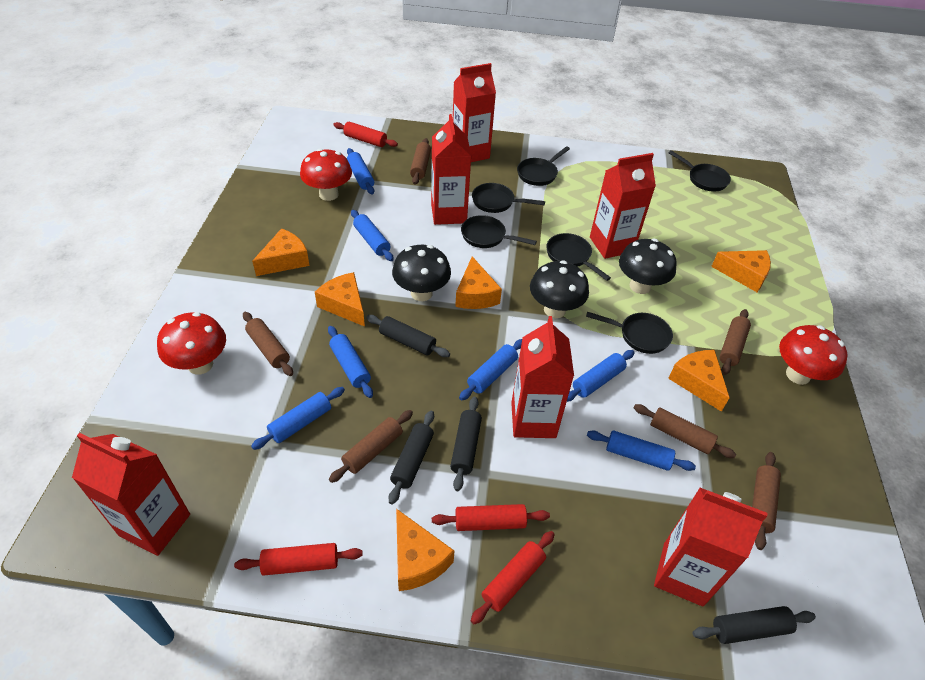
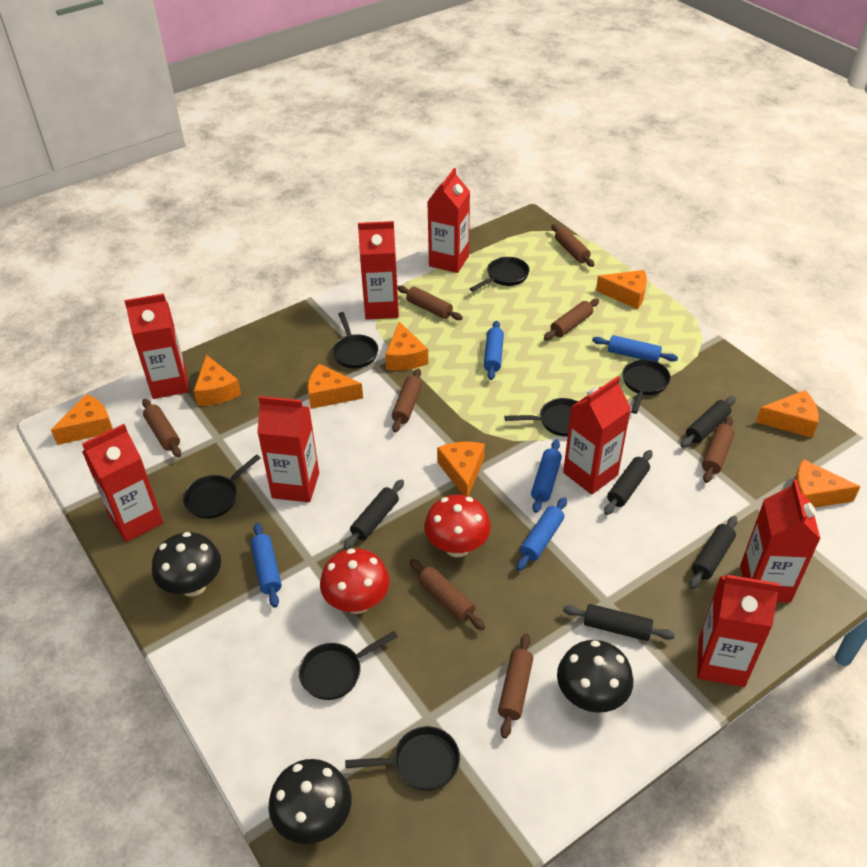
black pan: 6 -> 7
black rolling pin: 4 -> 5
blue rolling pin: 7 -> 5
brown rolling pin: 6 -> 8
orange cheese: 6 -> 8
red carton: 6 -> 8
red mushroom: 3 -> 2
red rolling pin: 4 -> 0

